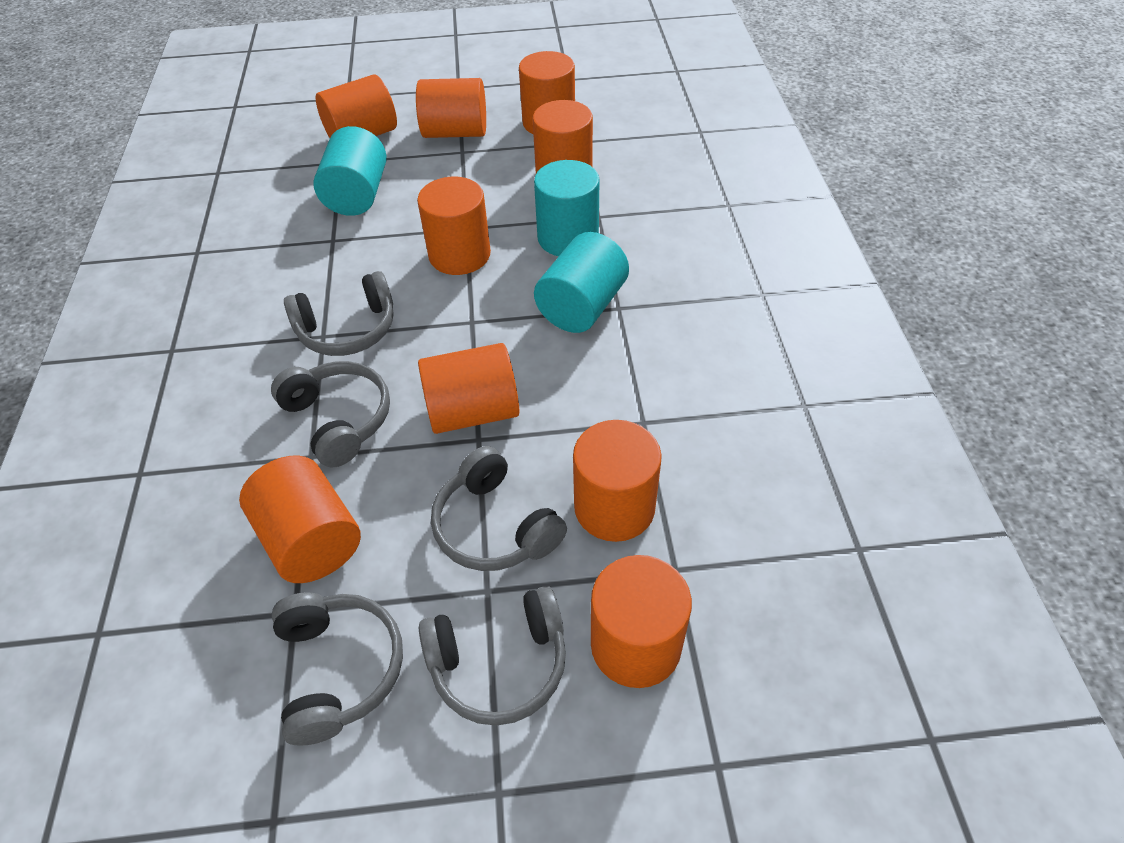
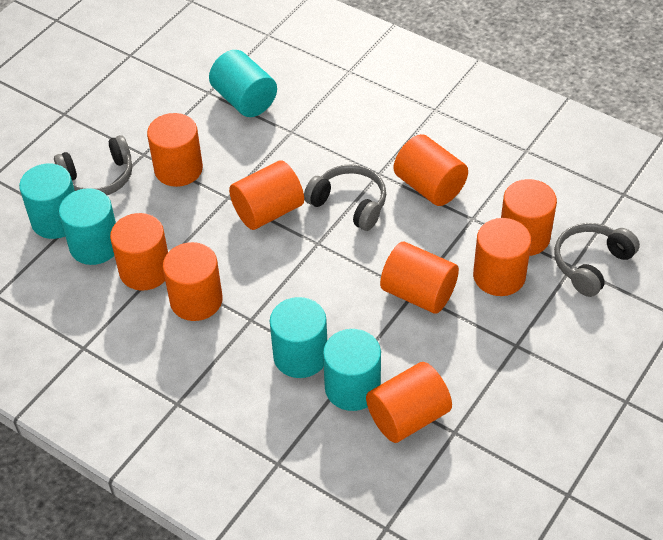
grey headphones: 5 -> 3
turquoise cylinder: 3 -> 5

